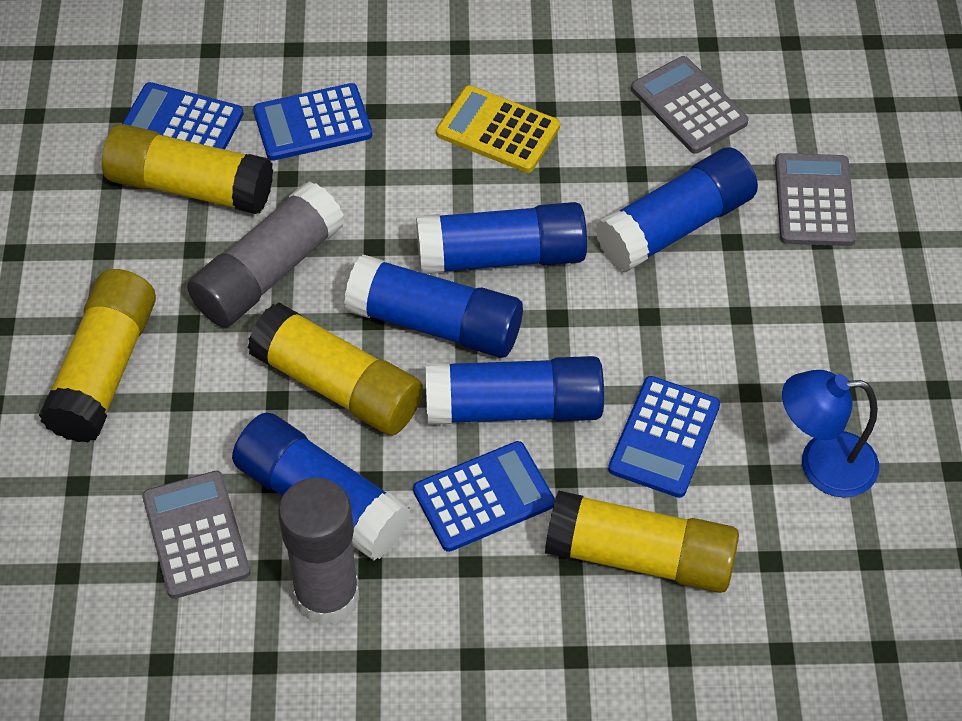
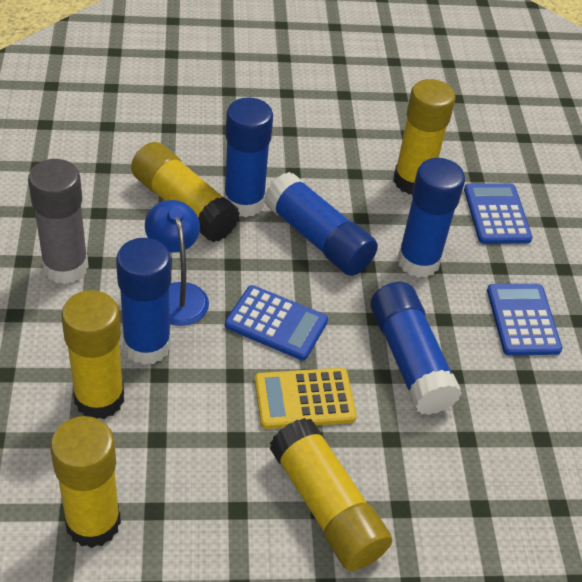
blue calculator: 4 -> 3
grey calculator: 3 -> 0
grey glue stick: 2 -> 1
yellow glue stick: 4 -> 5

